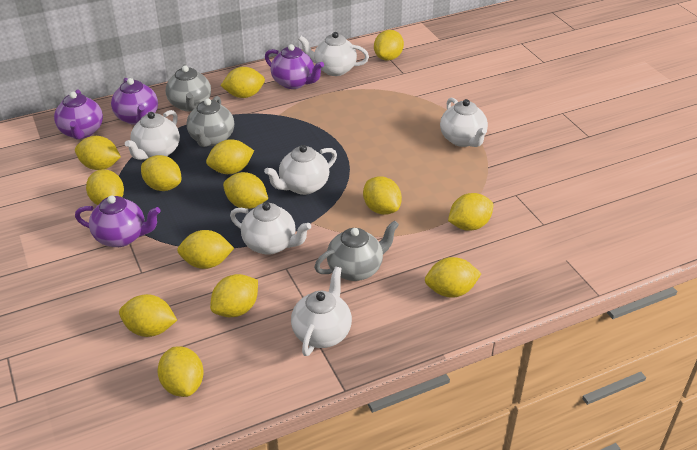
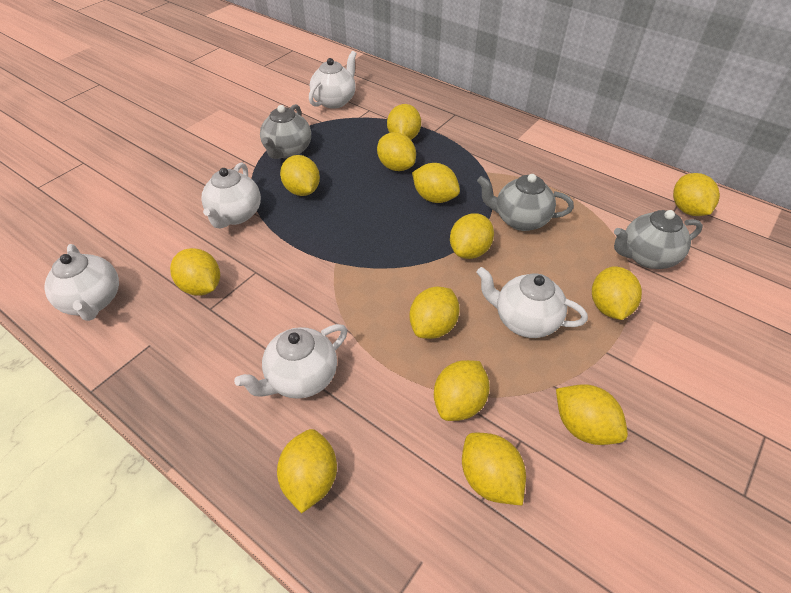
purple teapot: 4 -> 0
white teapot: 6 -> 5
yellow lemon: 14 -> 13

